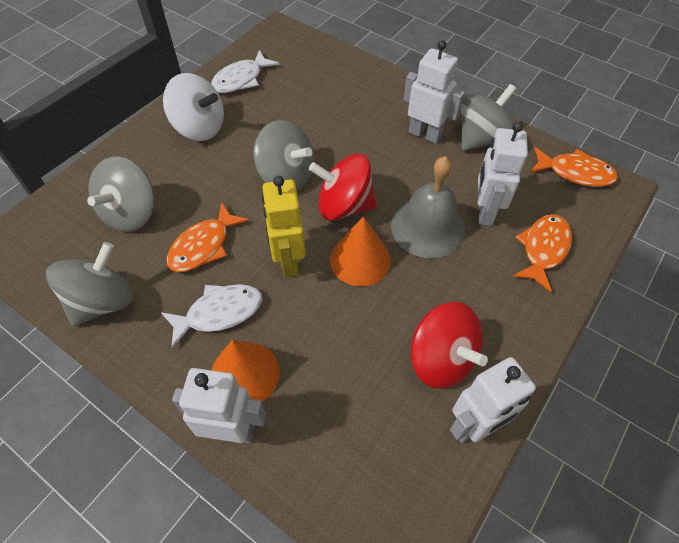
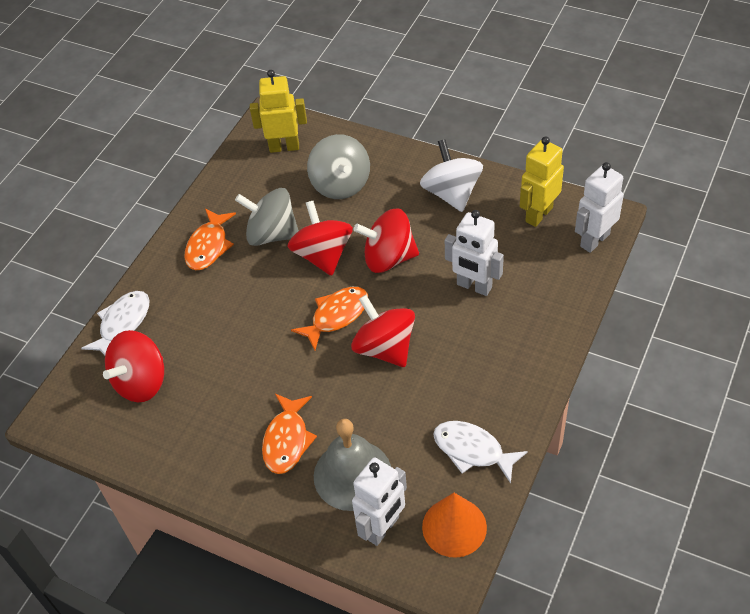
grey spinning top: 4 -> 2
orange cone: 2 -> 1
red spinning top: 2 -> 4
white robot: 4 -> 3
yellow robot: 1 -> 2

